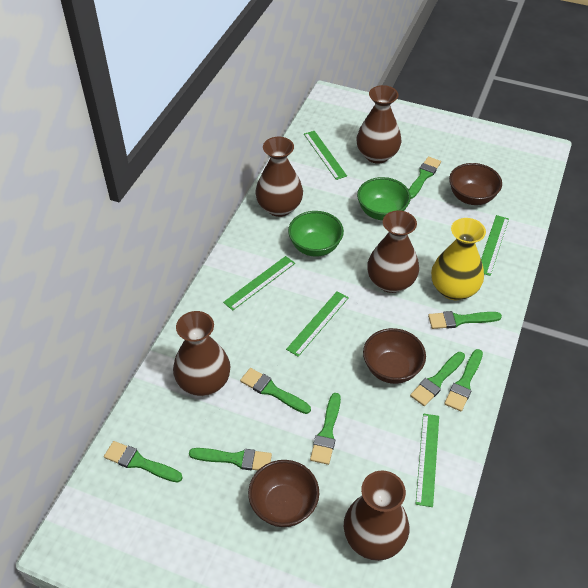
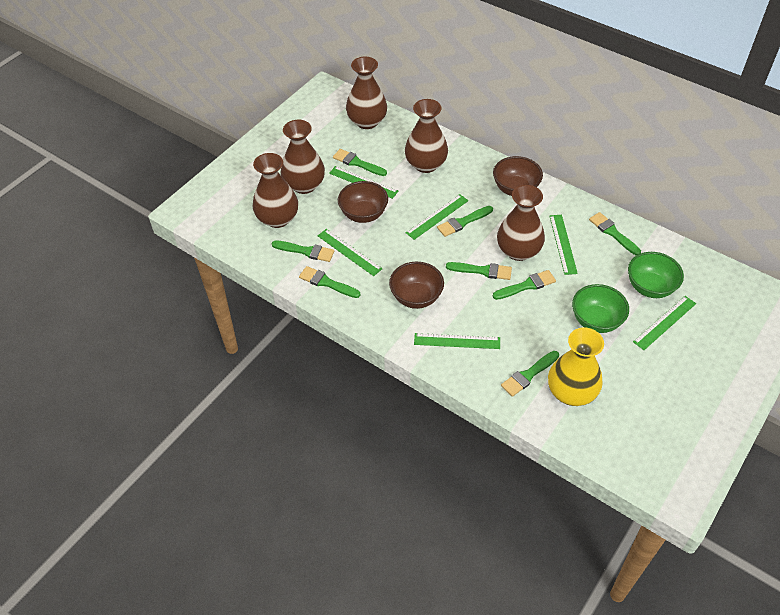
green ruler: 5 -> 6

